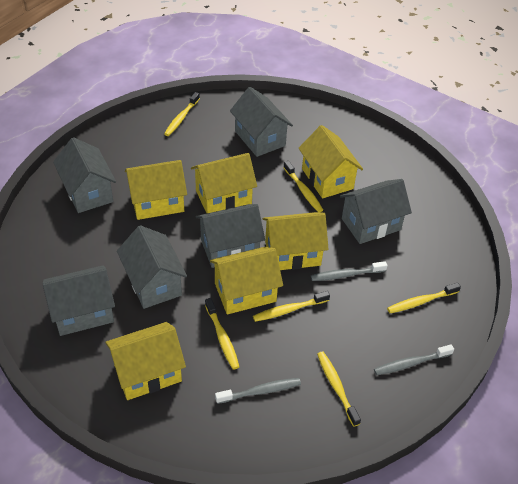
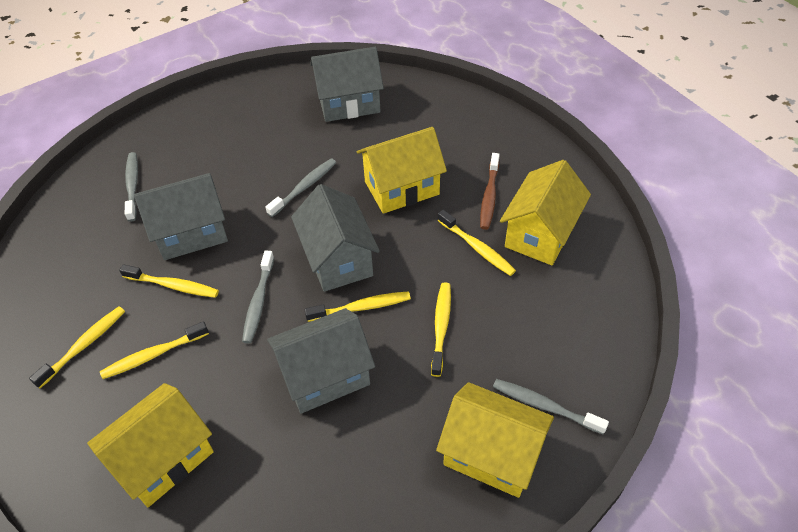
brown toothbrush: 0 -> 1
grey house: 6 -> 4
grey toothbrush: 3 -> 4
yellow house: 6 -> 4

